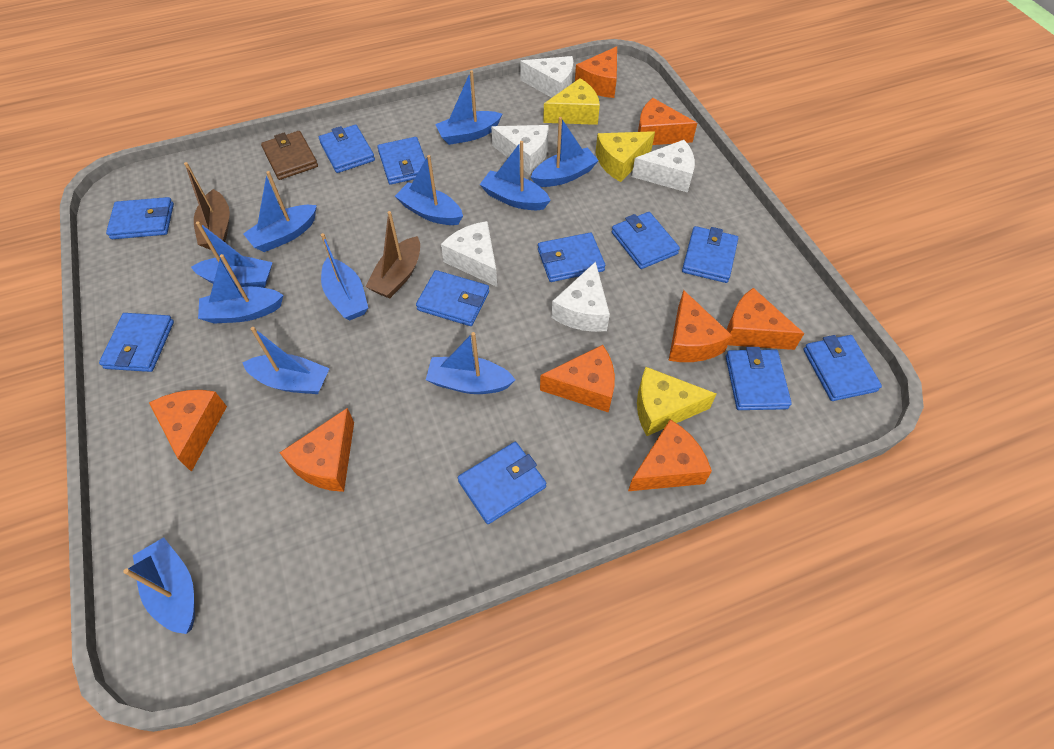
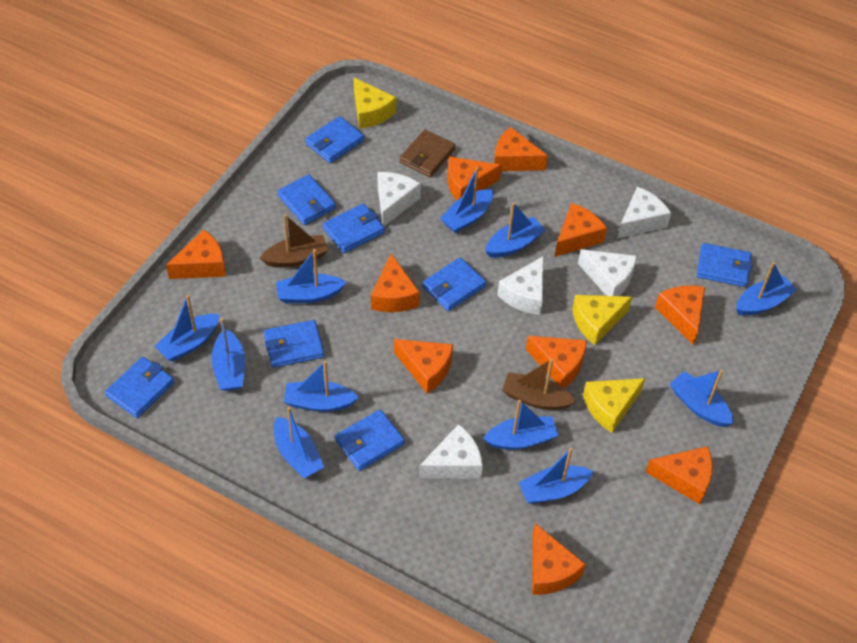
blue wallet: 11 -> 8
orange cheese: 8 -> 10

